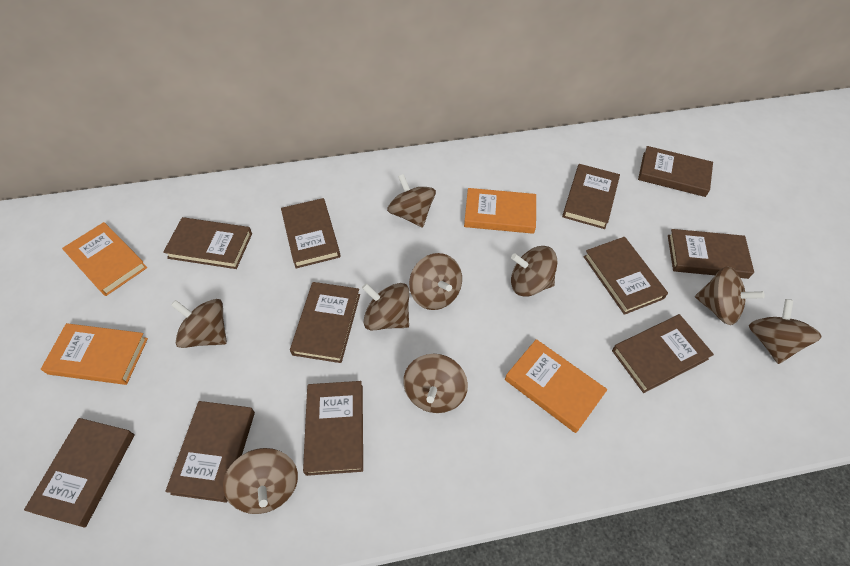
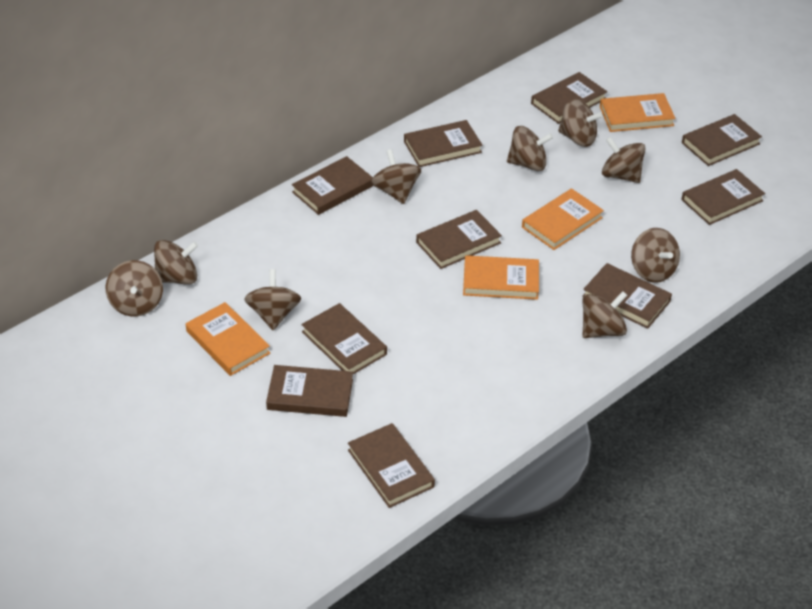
brown book: 11 -> 10

